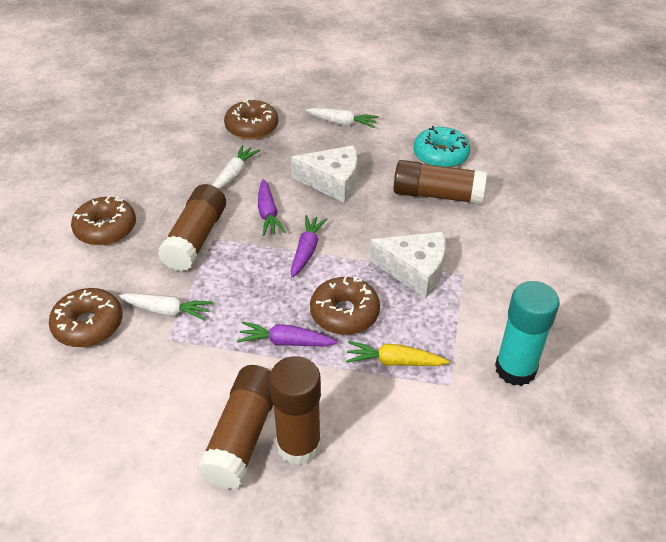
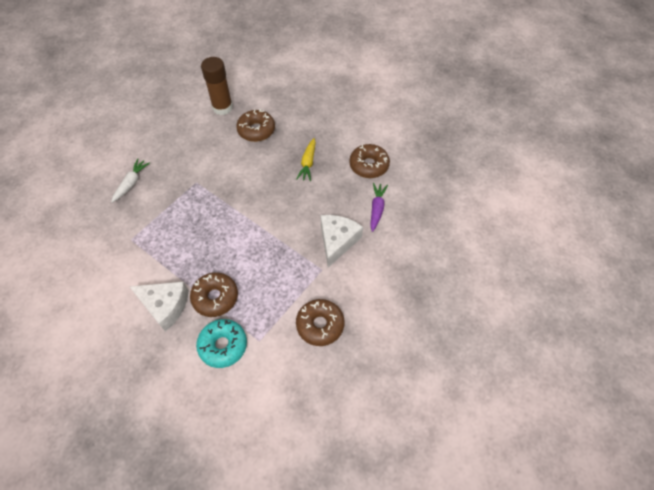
brown glue stick: 4 -> 1
purple carrot: 3 -> 1
turquoise glue stick: 1 -> 0
white carrot: 3 -> 1

